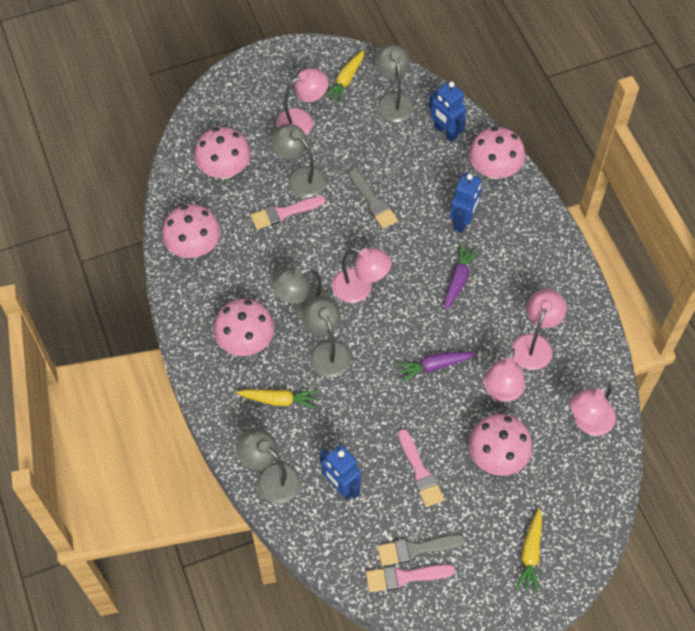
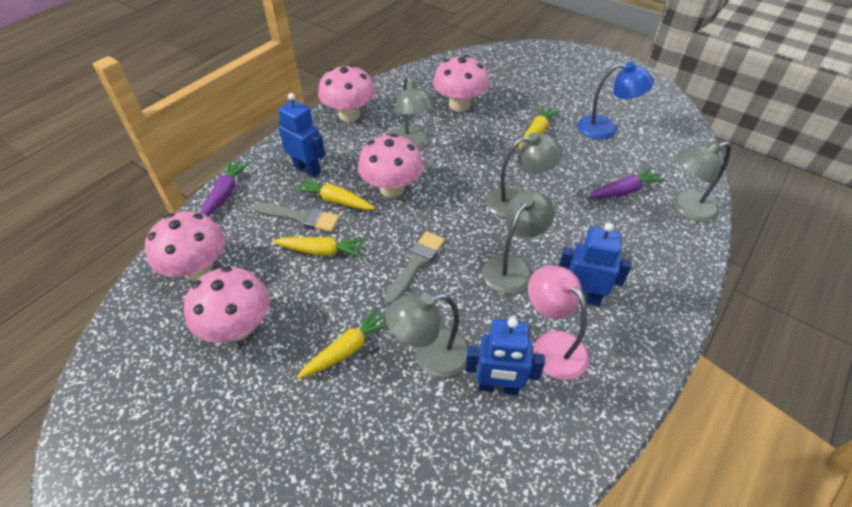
blue lamp: 0 -> 1
pink brush: 3 -> 0
pink lamp: 5 -> 1
yellow carrot: 3 -> 4

